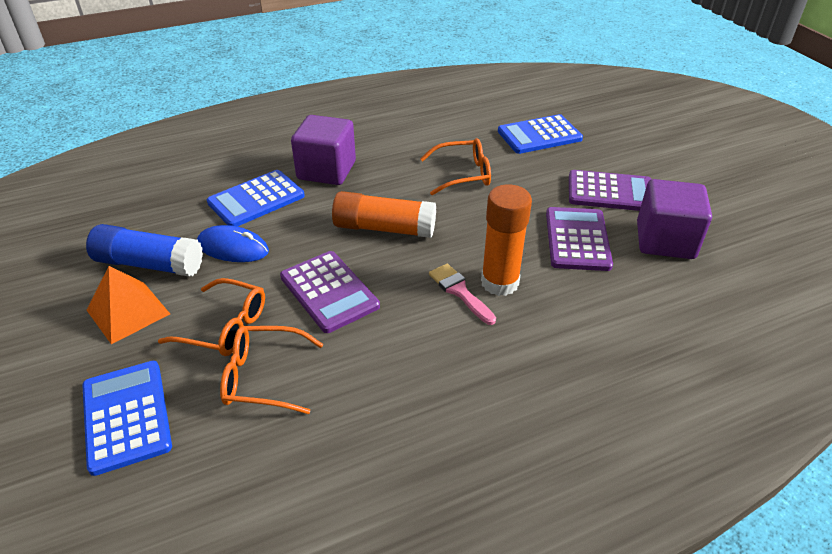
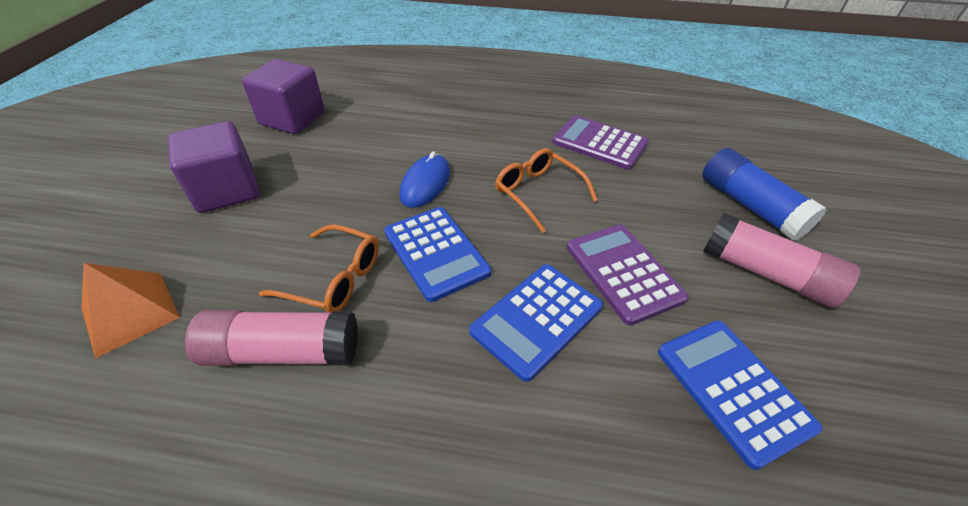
orange glasses: 3 -> 2
orange glue stick: 2 -> 0
pink brush: 1 -> 0
pink glue stick: 0 -> 2
purple calculator: 3 -> 2

